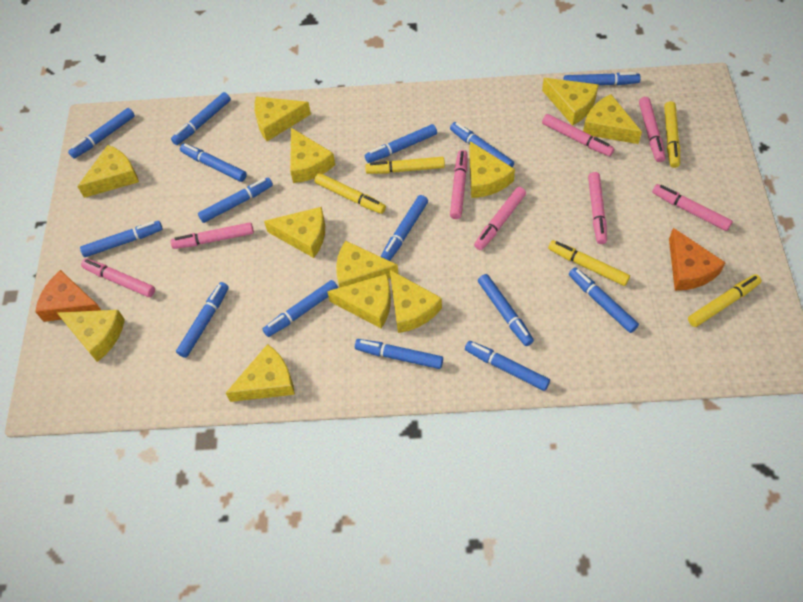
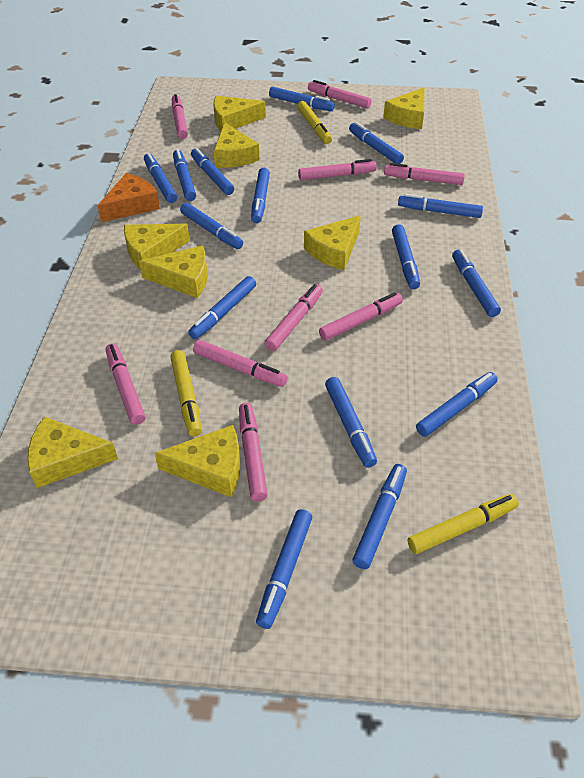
orange cheese: 2 -> 1
pink marker: 8 -> 9
yellow cheese: 12 -> 8
yellow marker: 5 -> 3

